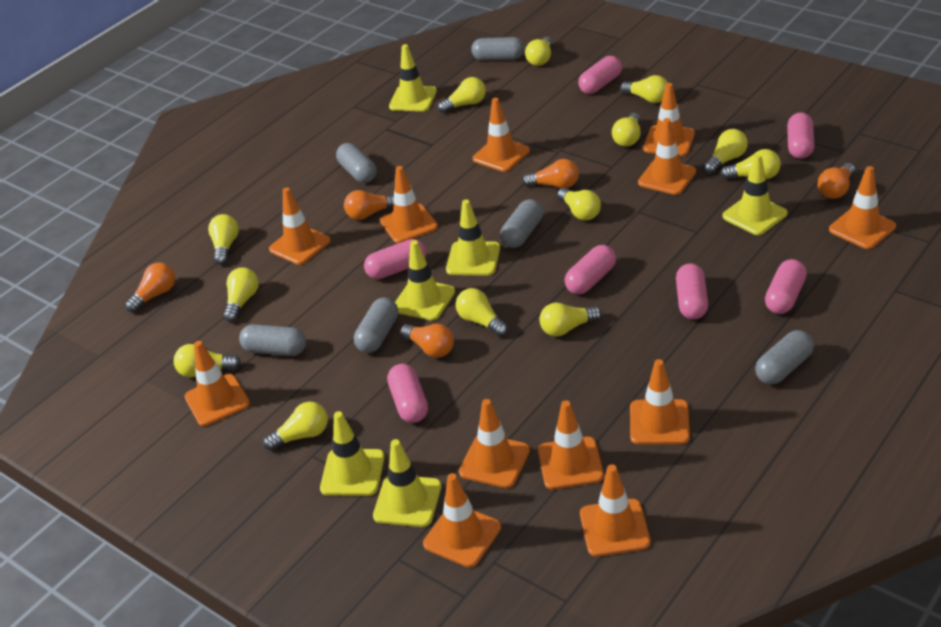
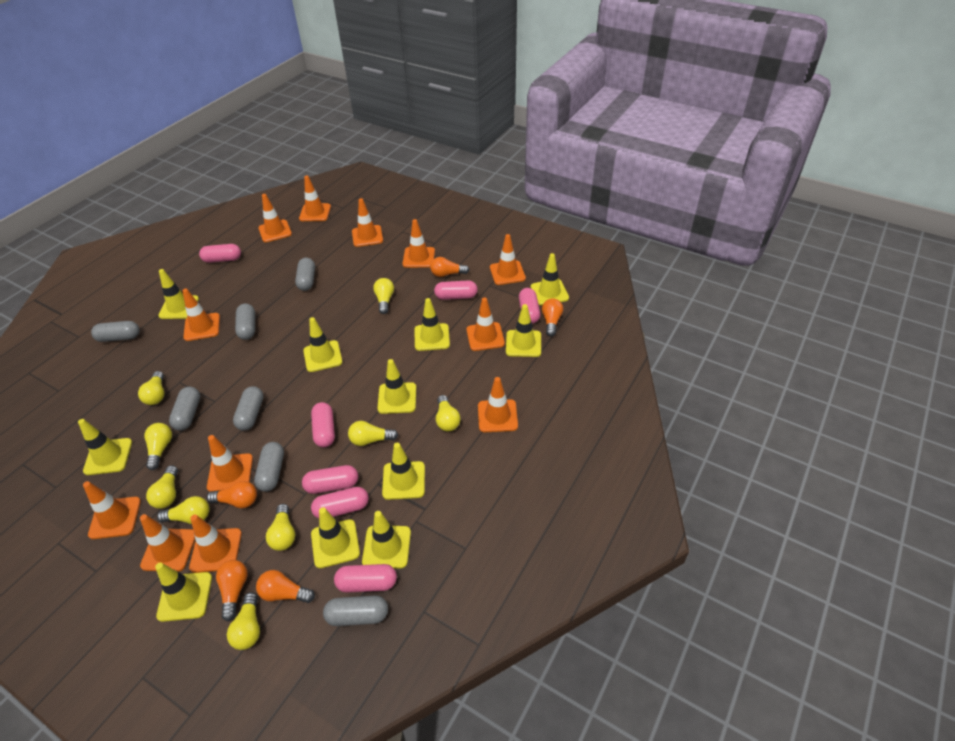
grey capsule: 6 -> 7
yellow light bulb: 13 -> 9
yellow traffic cone: 6 -> 11

